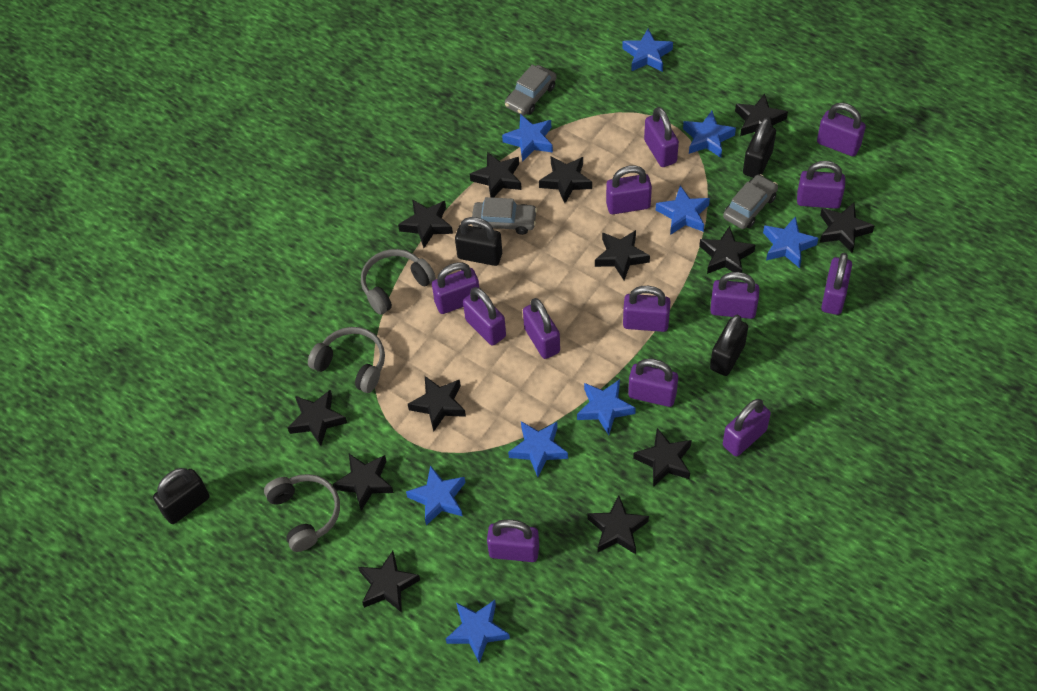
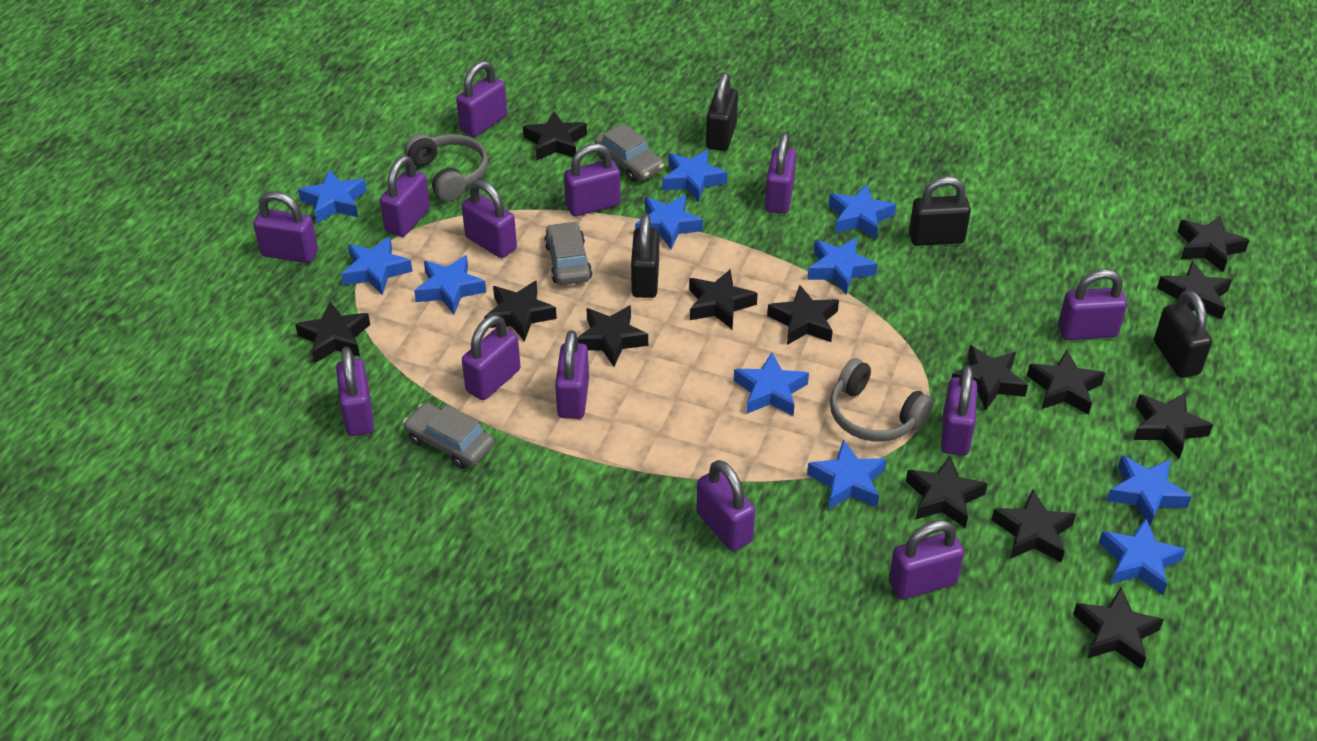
black star: 13 -> 14
blue star: 9 -> 11
grey headphones: 3 -> 2

